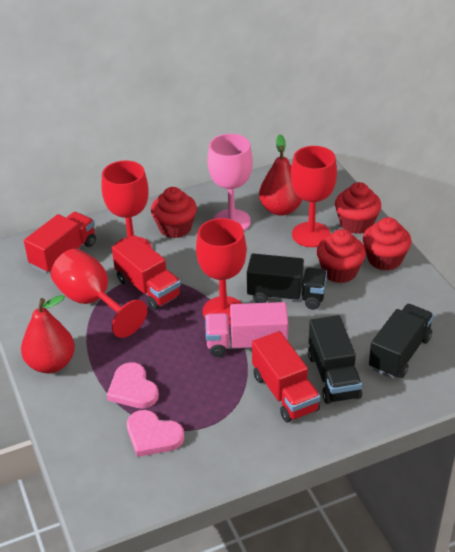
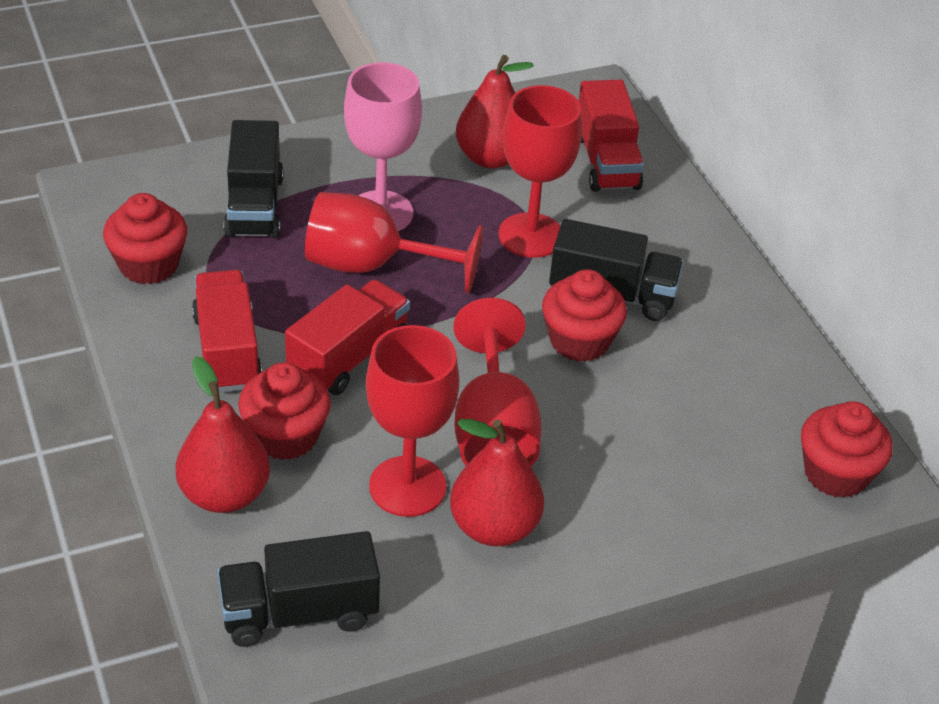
pink heart: 2 -> 0
pink truck: 1 -> 0
red pear: 2 -> 3

